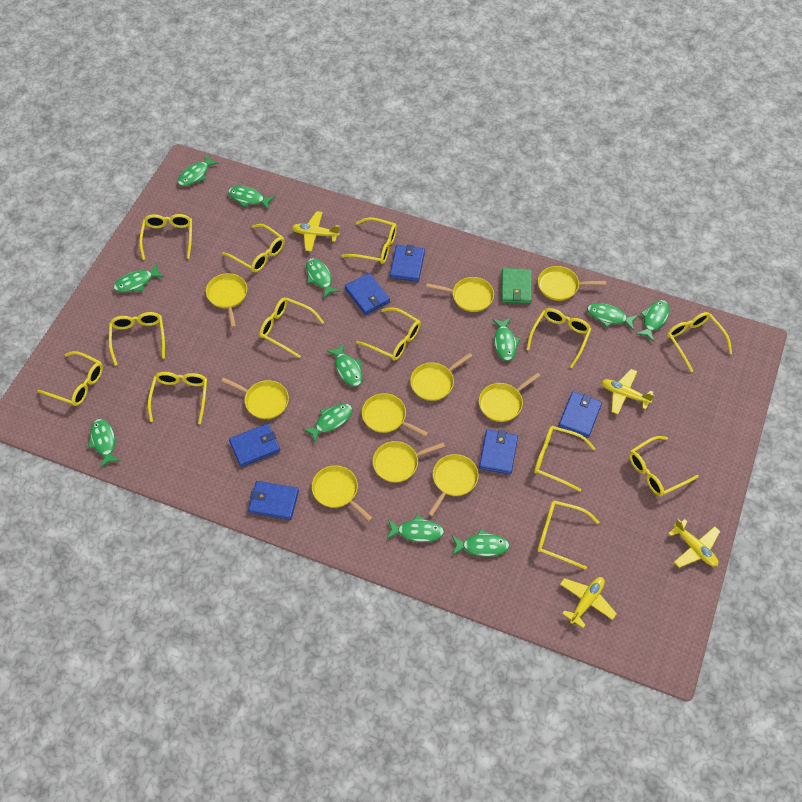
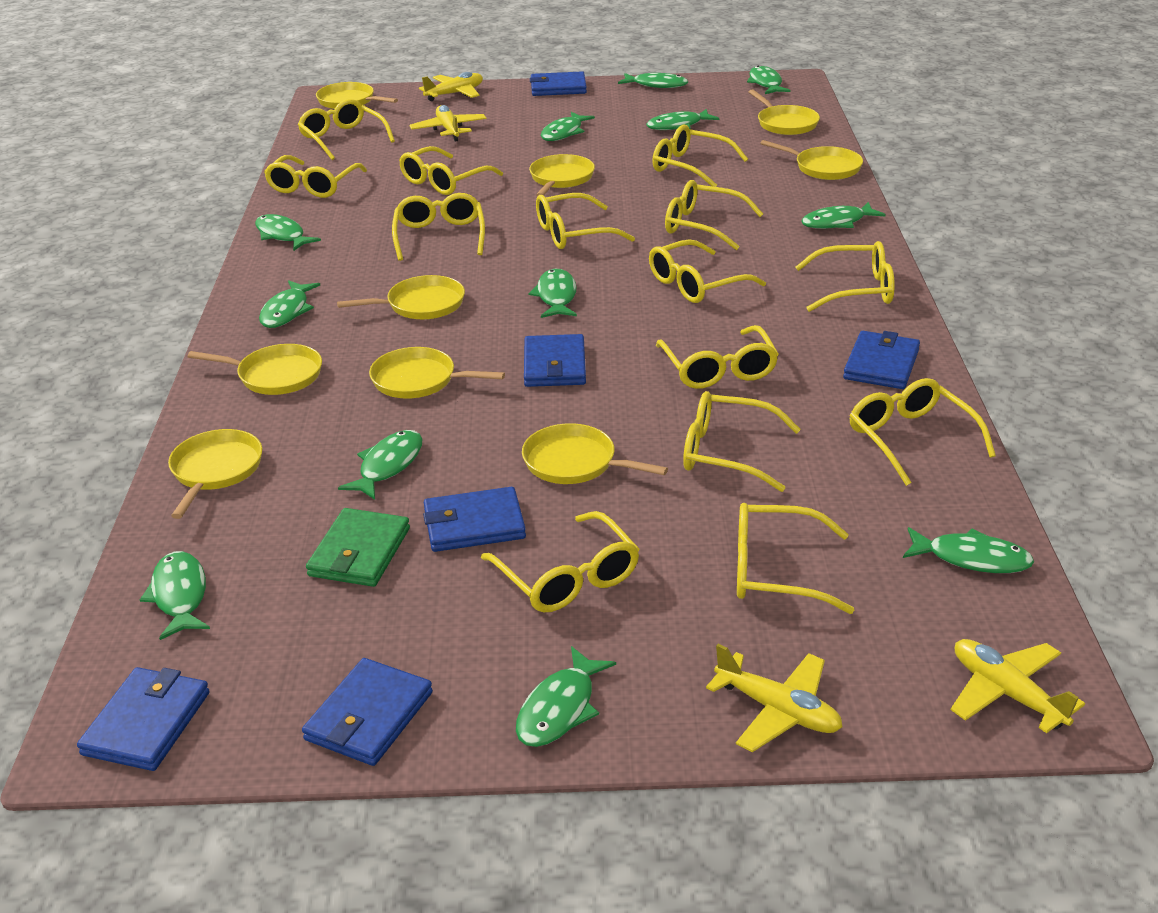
yellow glasses: 13 -> 14
yellow pan: 10 -> 9

